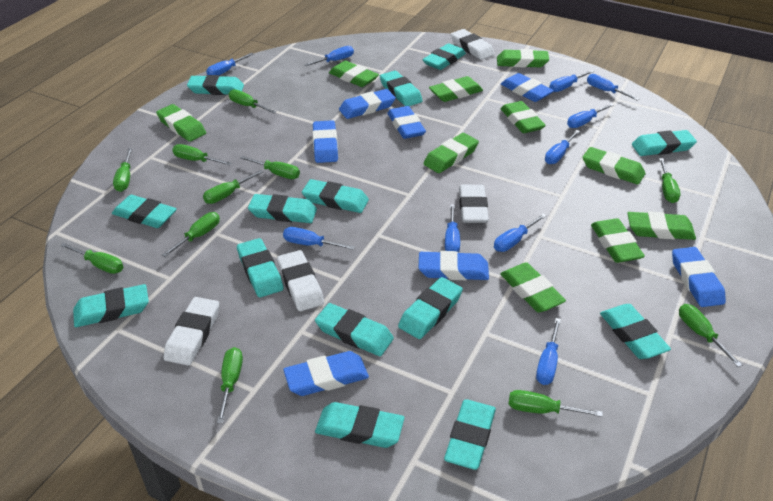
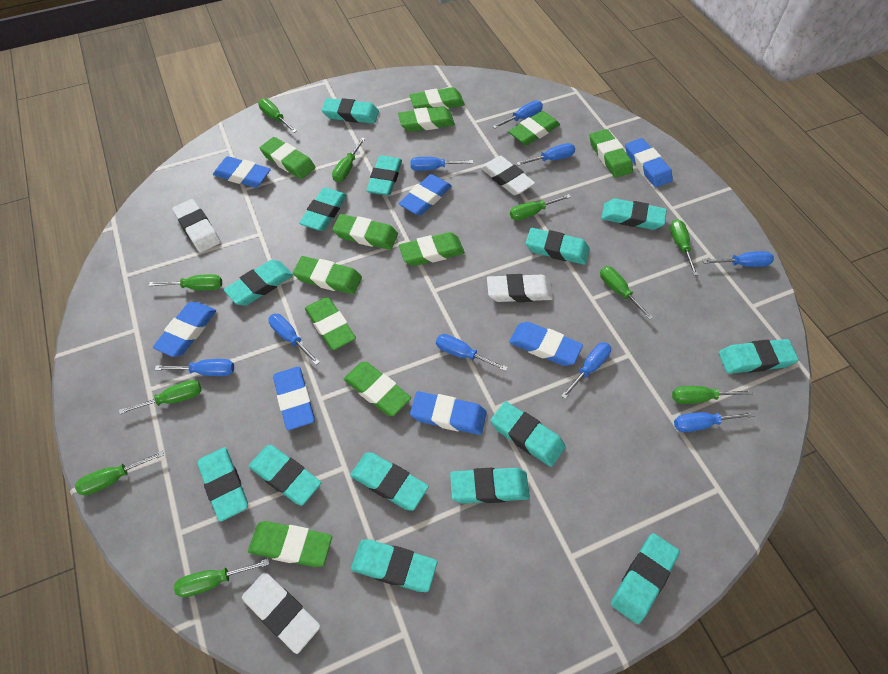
blue screwdriver: 10 -> 9
green eraser: 10 -> 11
green screwdriver: 11 -> 10

